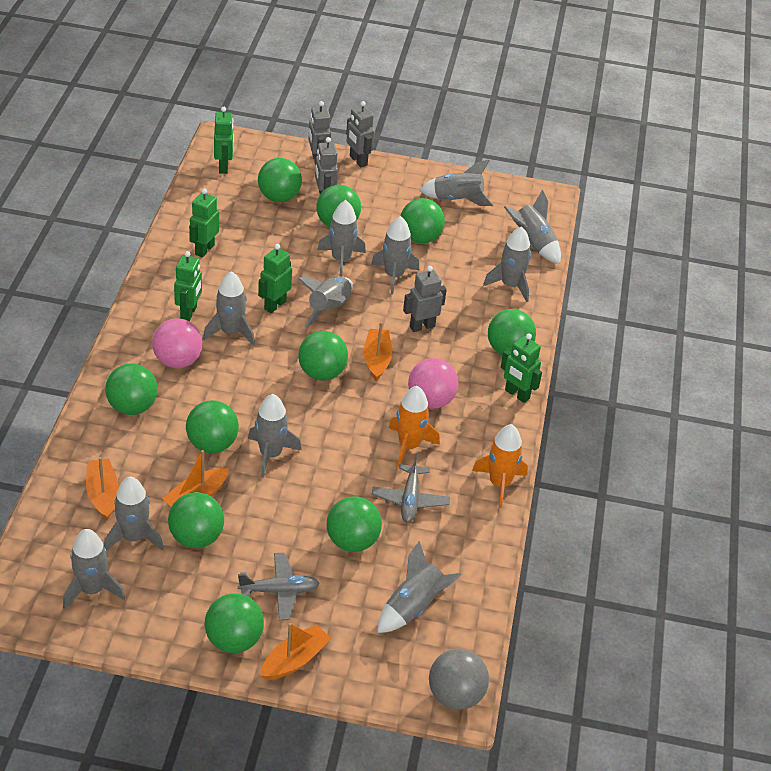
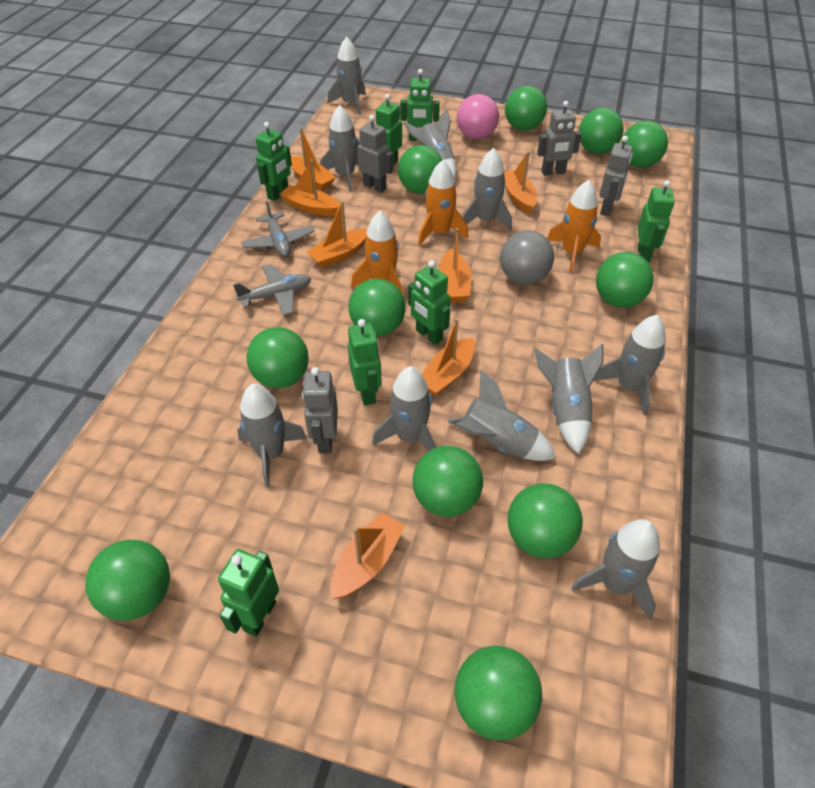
green ball: 10 -> 11
green robot: 5 -> 7
grey rocket: 11 -> 10
orange boat: 4 -> 7
orange rocket: 2 -> 3
pink ball: 2 -> 1

